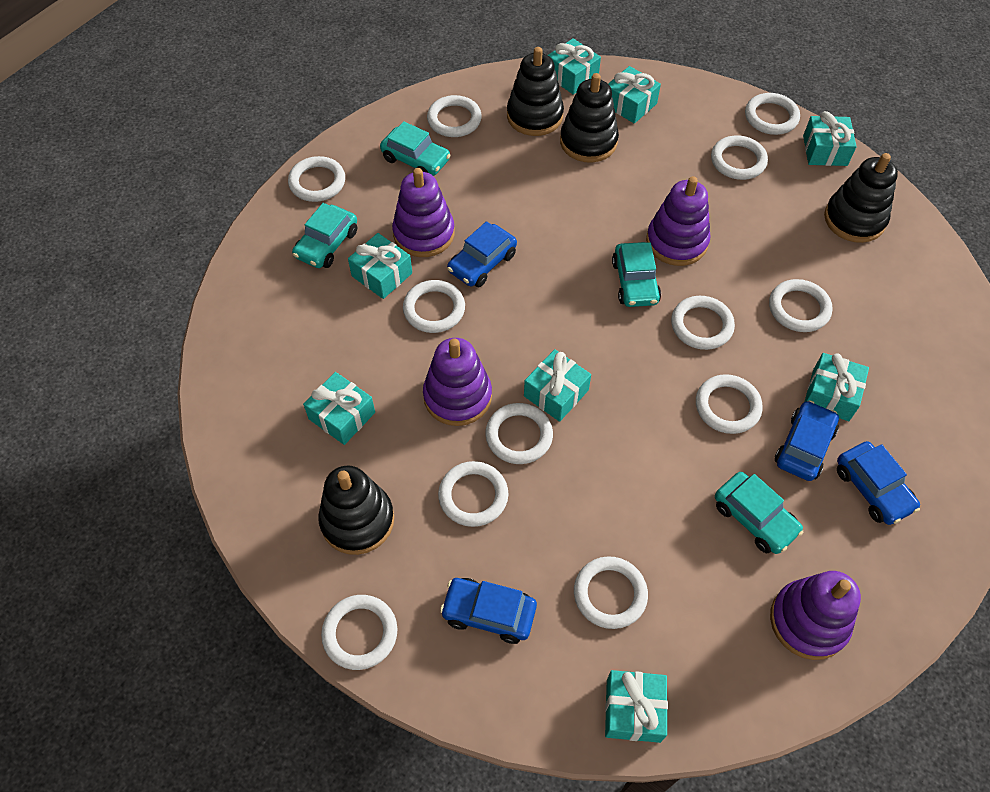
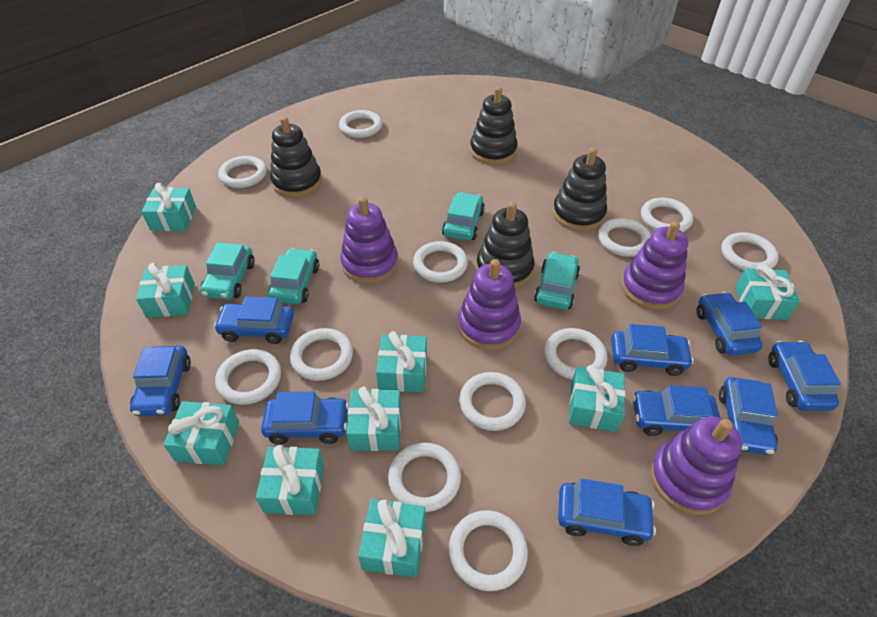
blue car: 4 -> 9
turquoise gift: 8 -> 9

